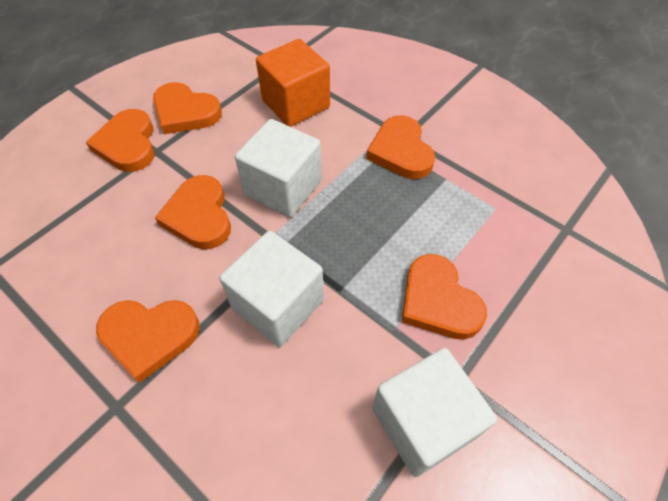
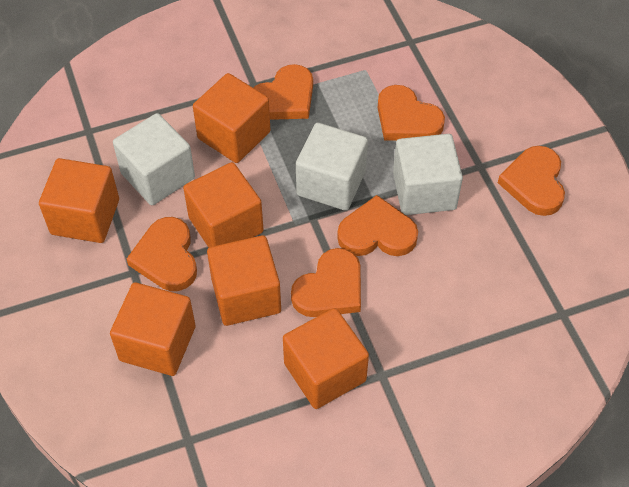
orange cube: 1 -> 6

